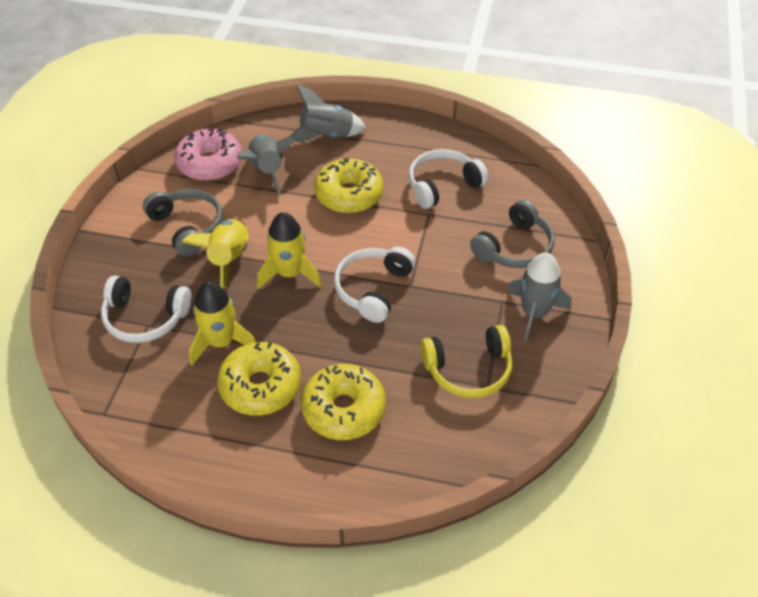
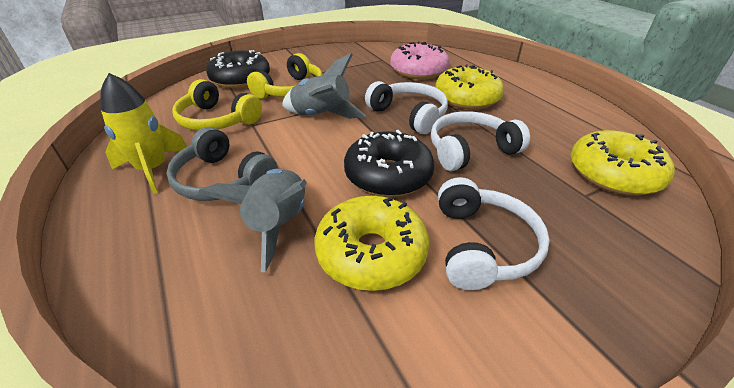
black donut: 0 -> 2
grey headphones: 2 -> 1
grey rocket: 3 -> 2
yellow headphones: 1 -> 2
yellow rocket: 3 -> 1

